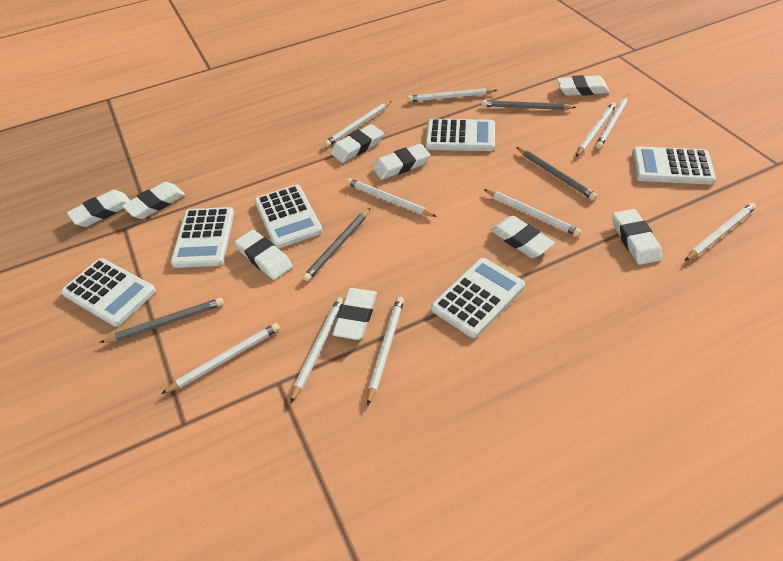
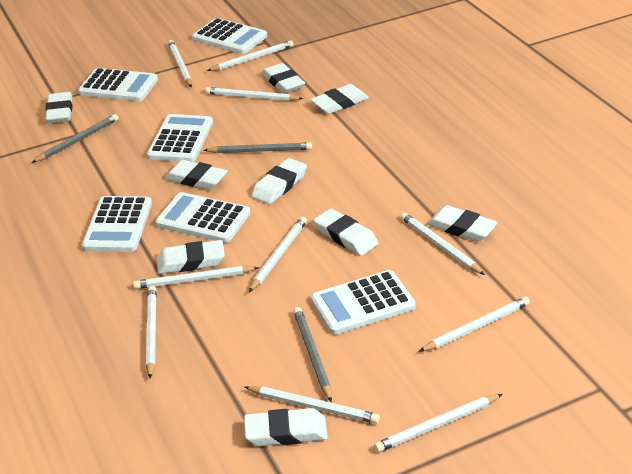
grey pencil: 4 -> 3

